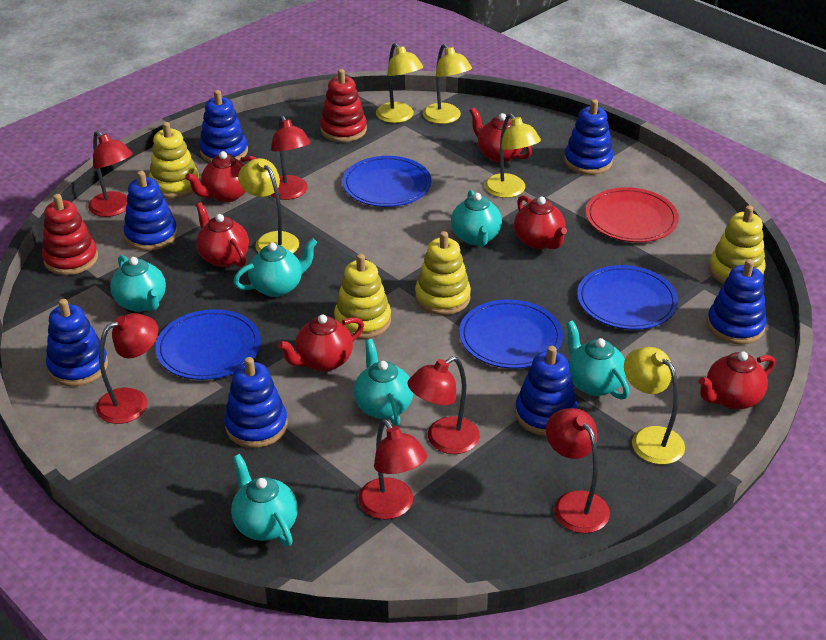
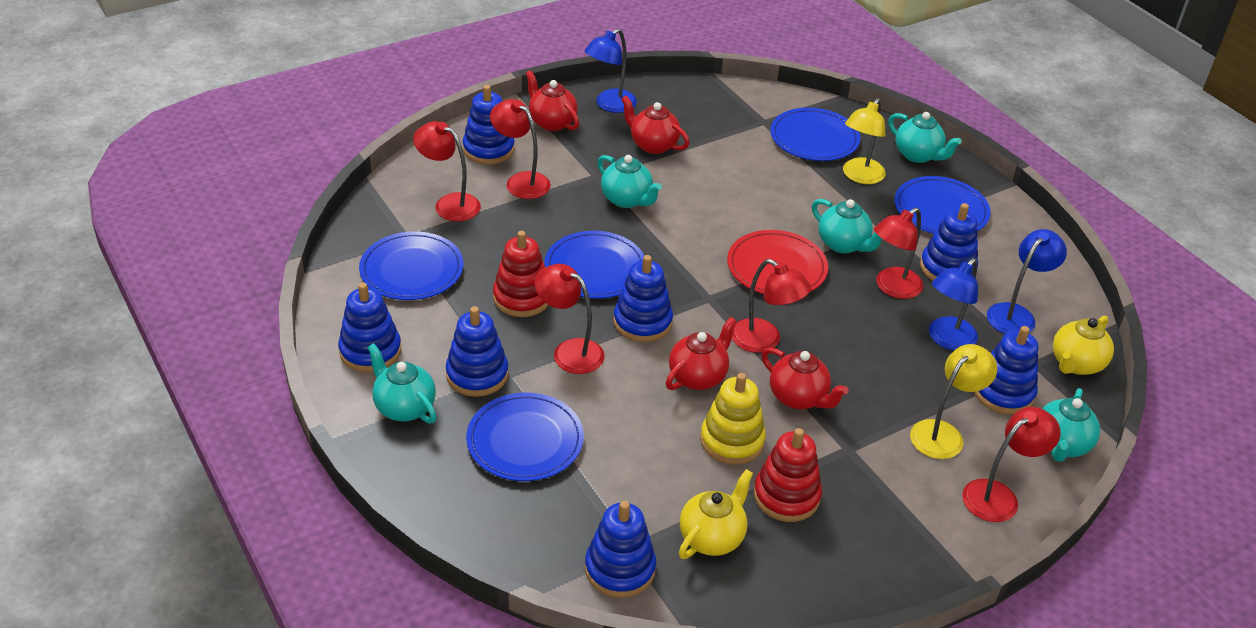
blue lamp: 0 -> 3
blue plate: 4 -> 5
red teapot: 6 -> 4
turquoise teapot: 6 -> 5
yellow lamp: 5 -> 2
yellow stacking toy: 4 -> 1
yellow teapot: 0 -> 2

